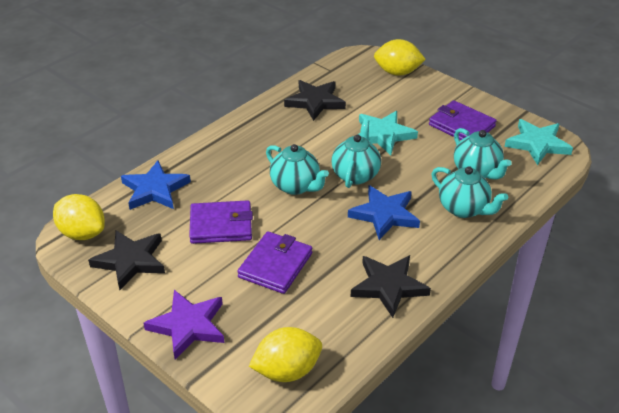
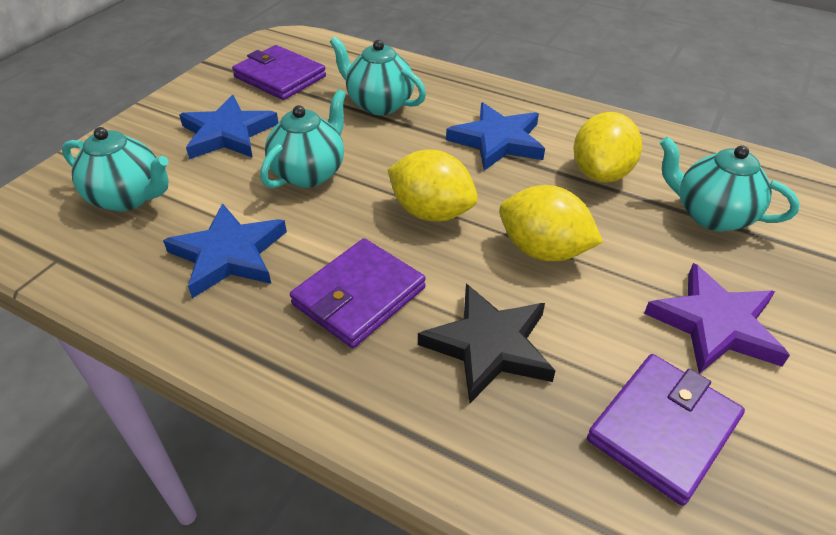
black star: 3 -> 1
blue star: 2 -> 3
turquoise star: 2 -> 0

